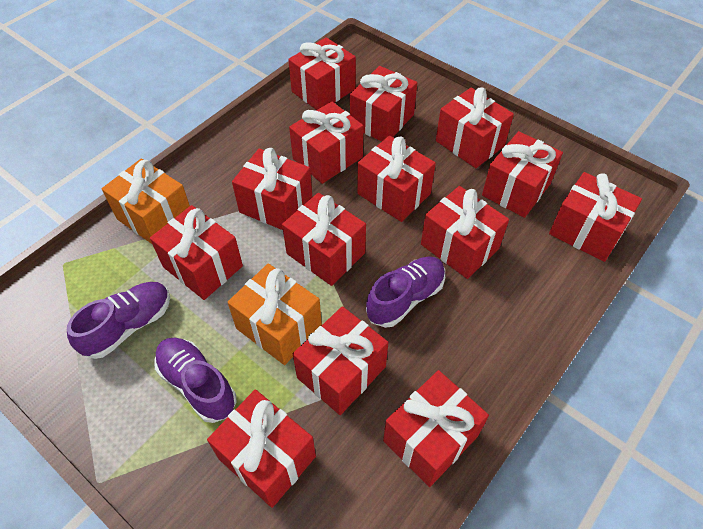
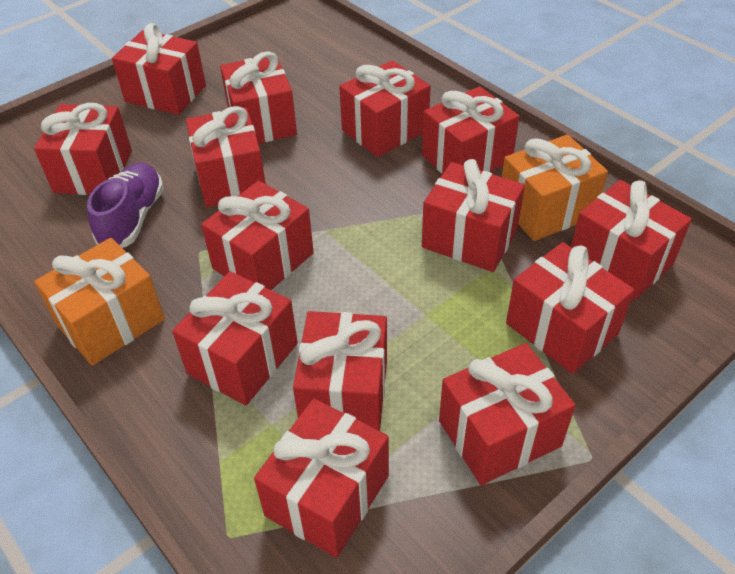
purple shoe: 3 -> 1

